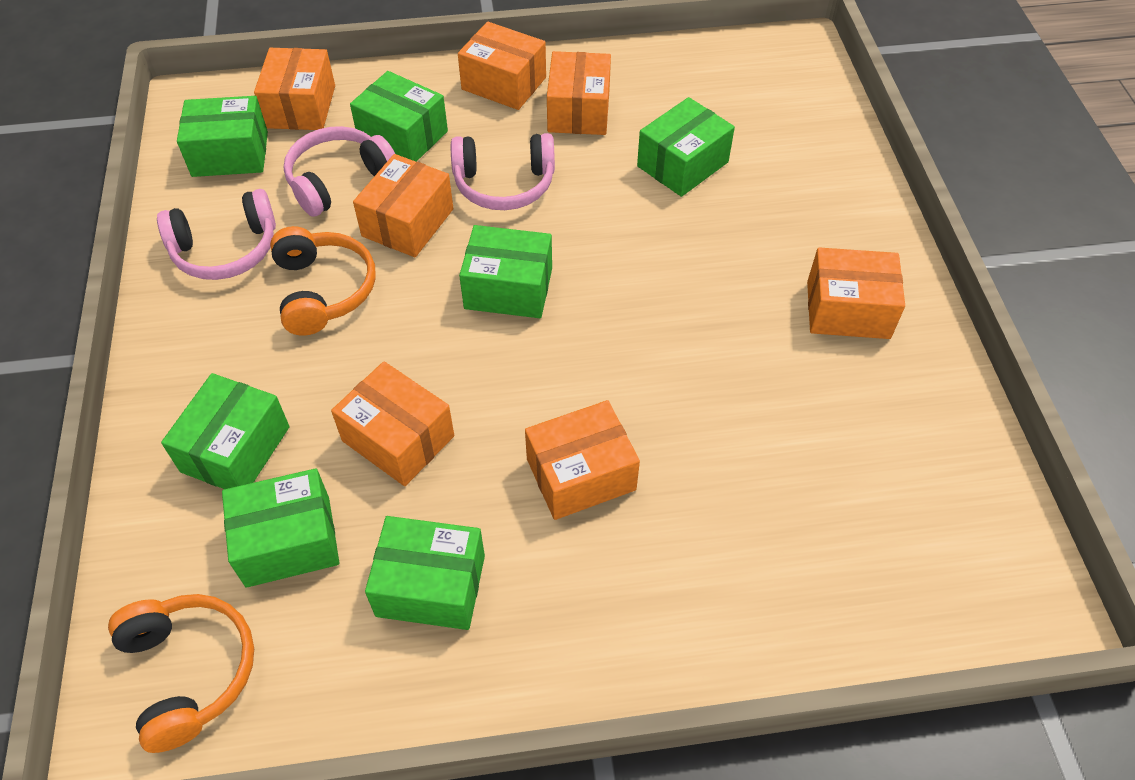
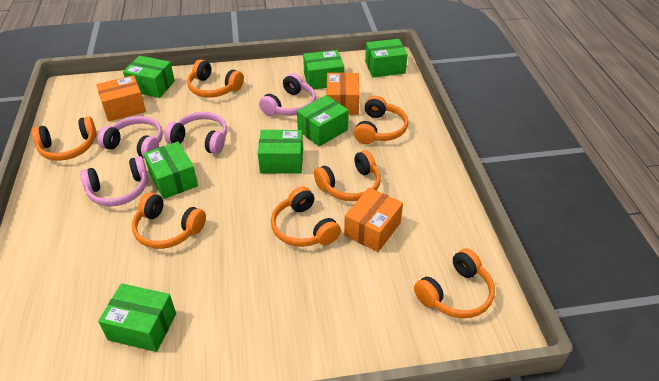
orange box: 7 -> 3
orange headphones: 2 -> 7
pink headphones: 3 -> 4

